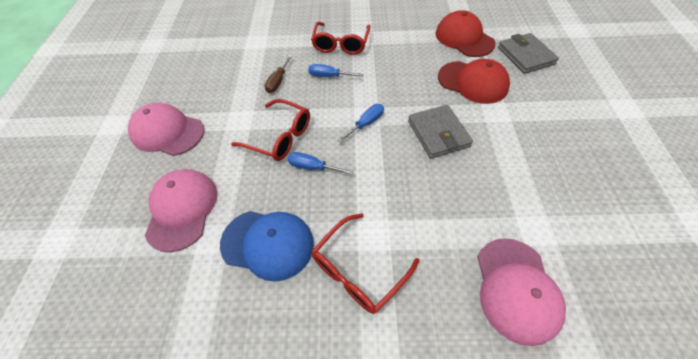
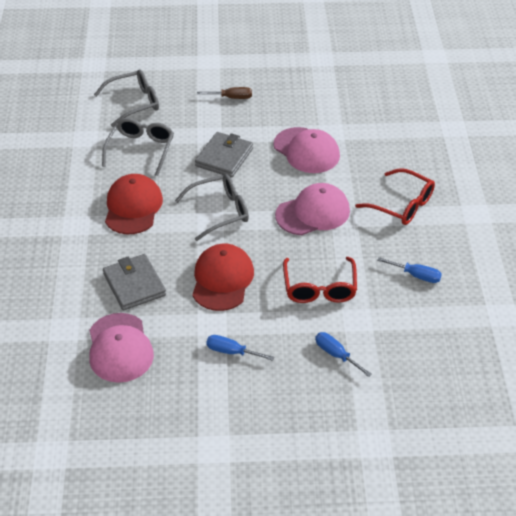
blue cap: 1 -> 0
grey glasses: 0 -> 3
red glasses: 3 -> 2

